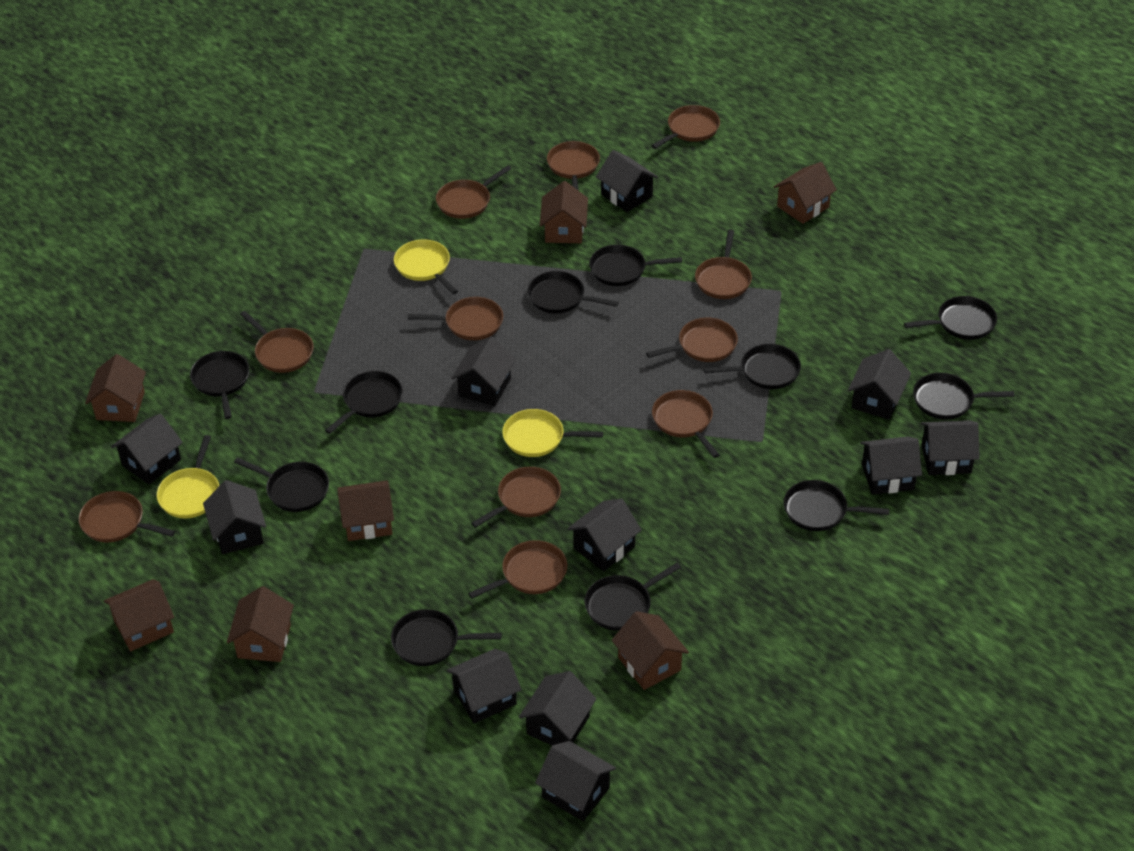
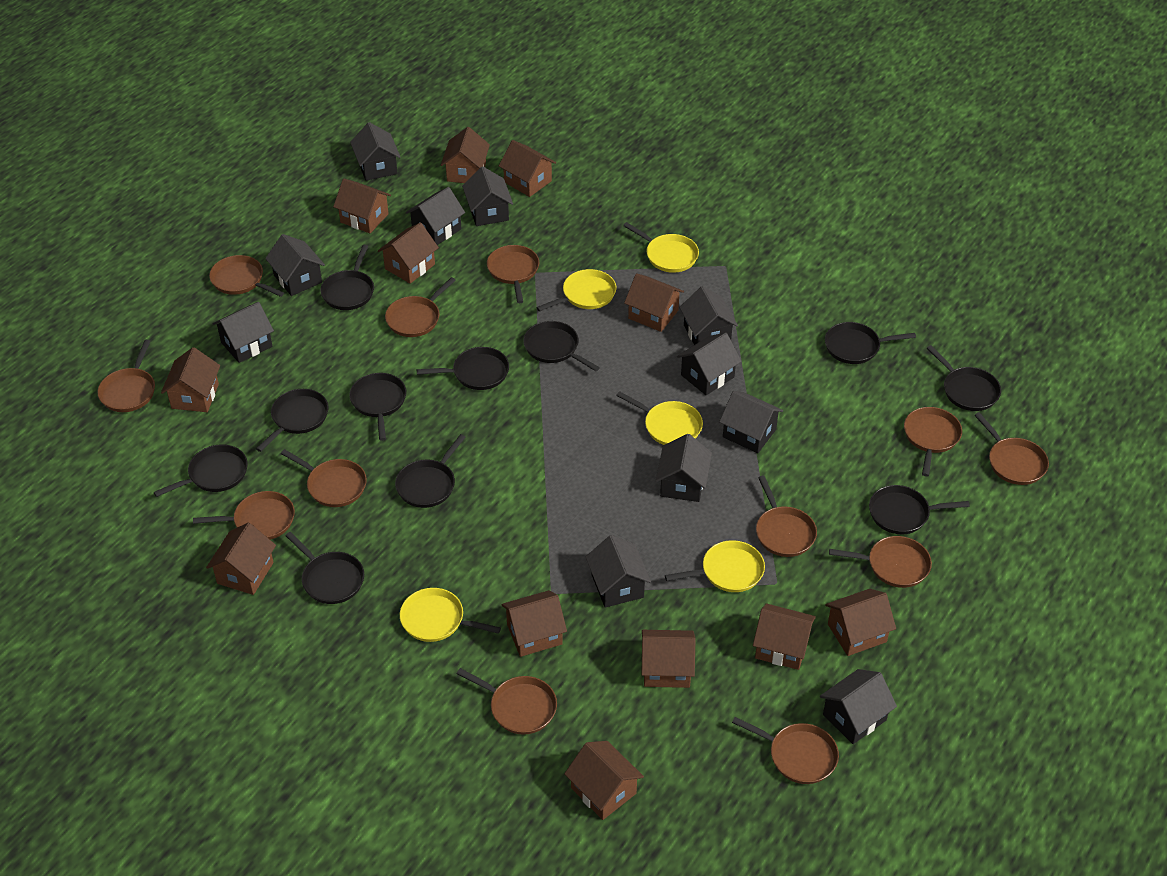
brown house: 7 -> 12
brown pan: 11 -> 12
yellow pan: 3 -> 5

